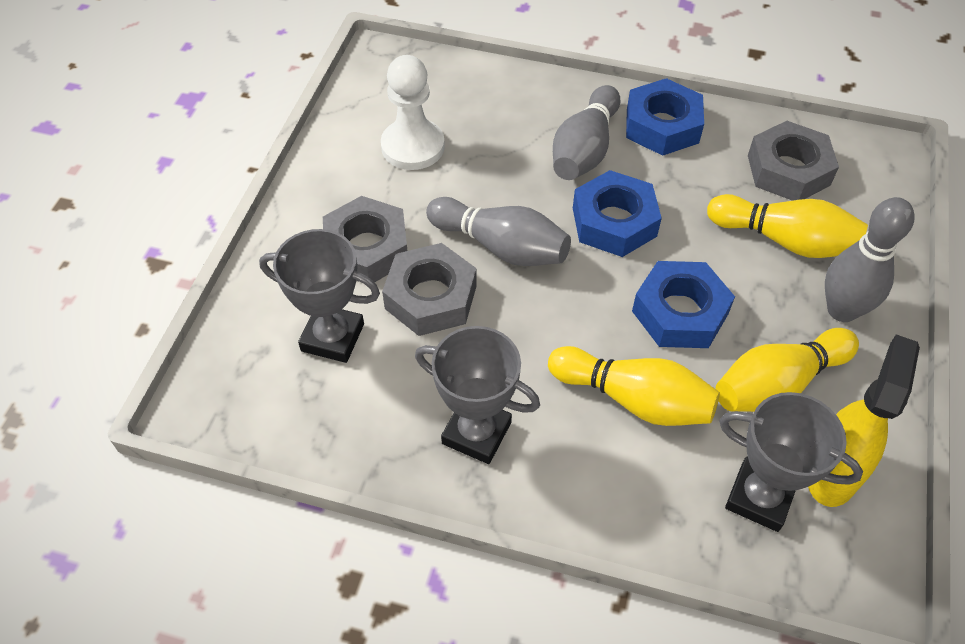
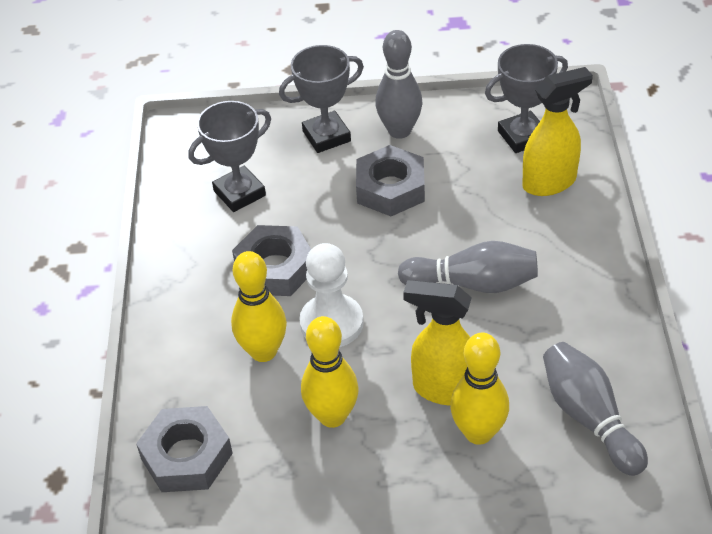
blue nut: 3 -> 0
yellow spray bottle: 1 -> 2

